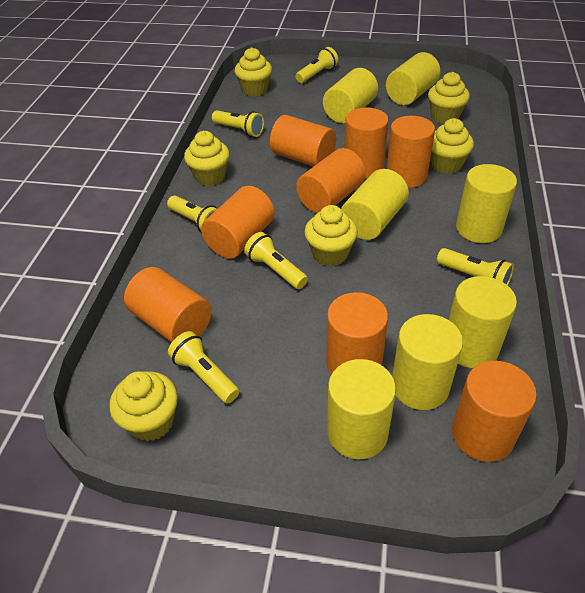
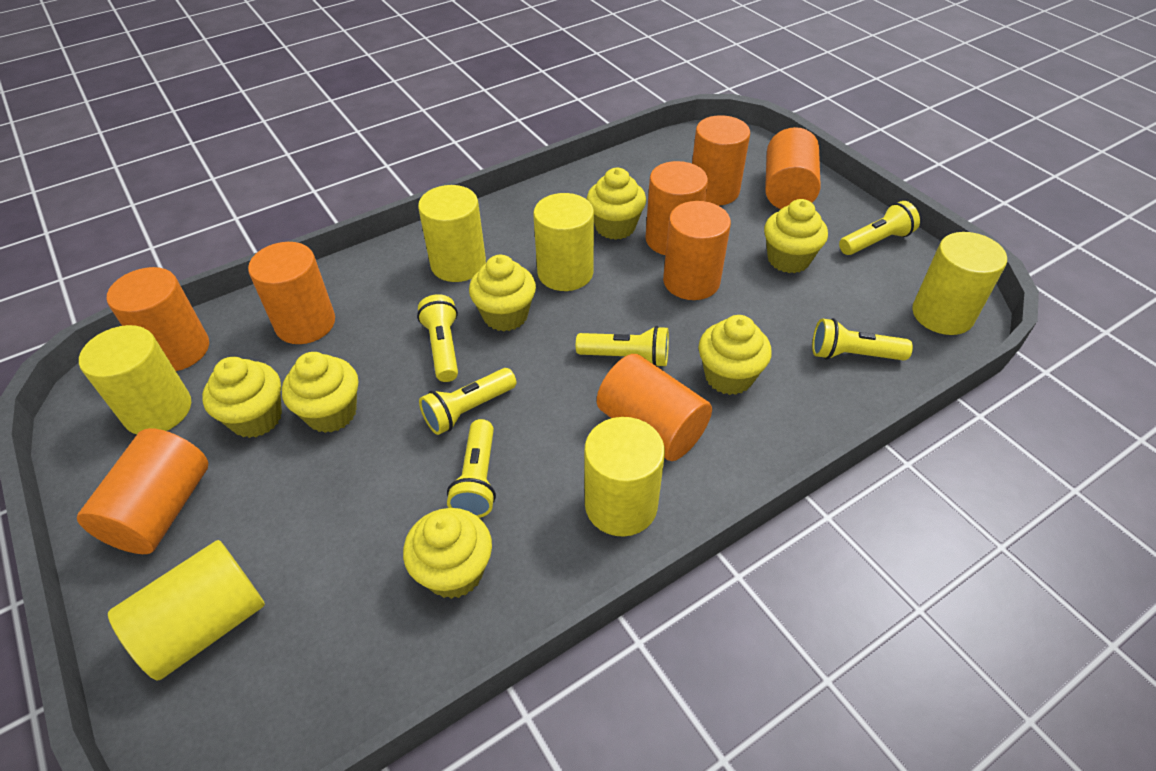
yellow cupcake: 6 -> 7
yellow cylinder: 7 -> 6

